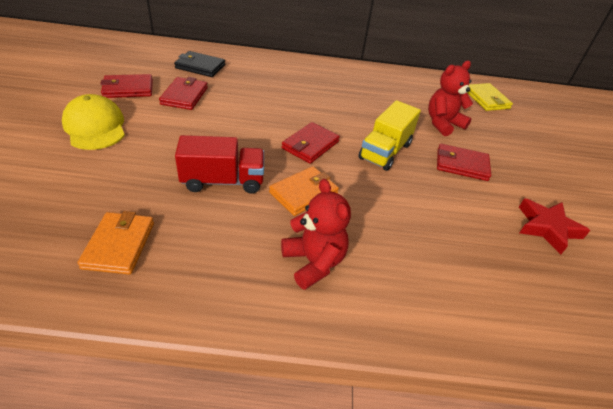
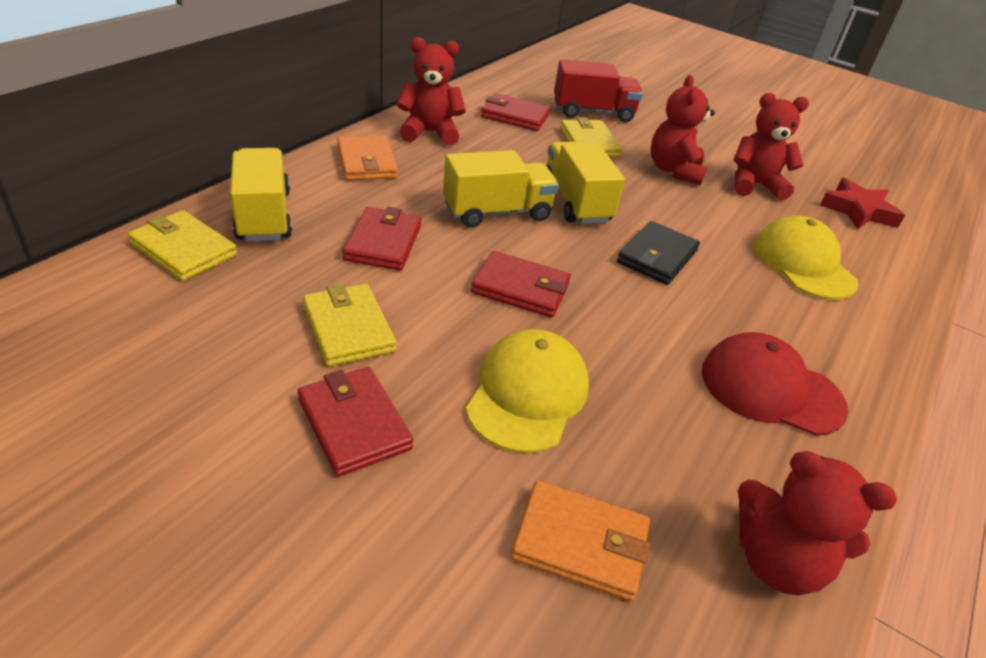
red cap: 0 -> 1
red teddy bear: 2 -> 4
yellow cap: 1 -> 2
yellow truck: 1 -> 3
yellow wallet: 1 -> 3

